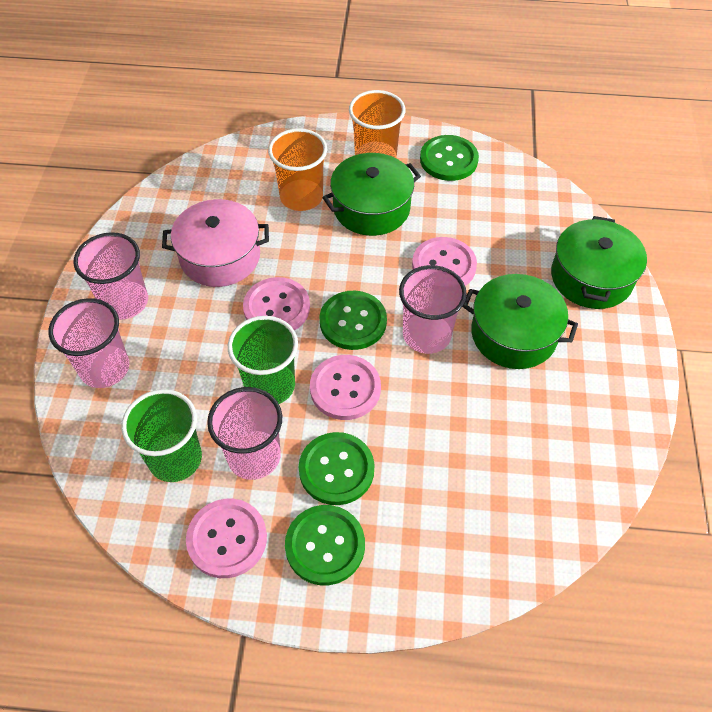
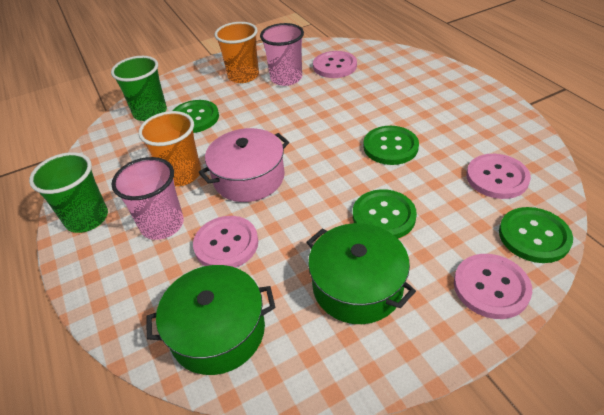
green pot: 3 -> 2
pink cup: 4 -> 2

